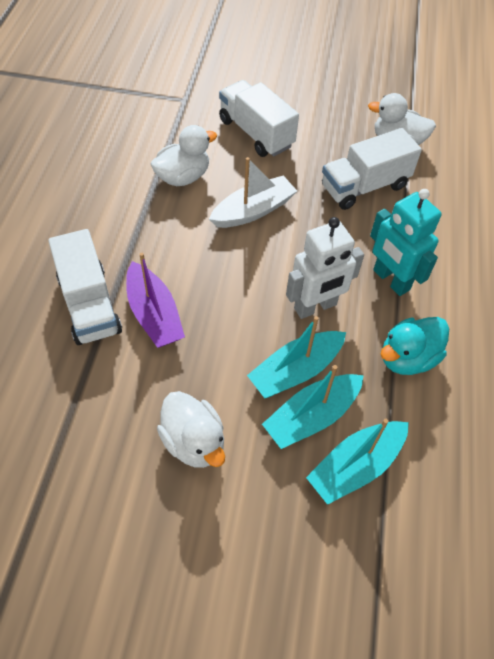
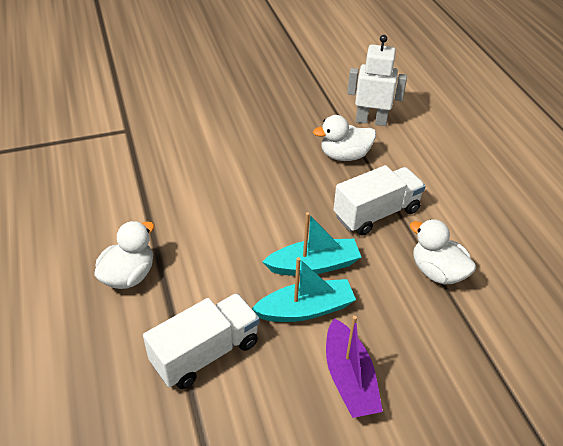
turquoise boat: 3 -> 2
turquoise duck: 1 -> 0
turquoise robot: 1 -> 0
white boat: 1 -> 0
white truck: 3 -> 2

